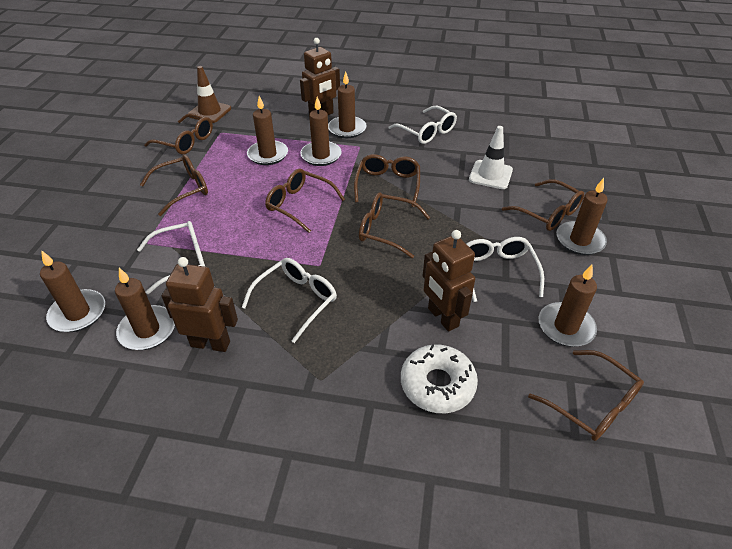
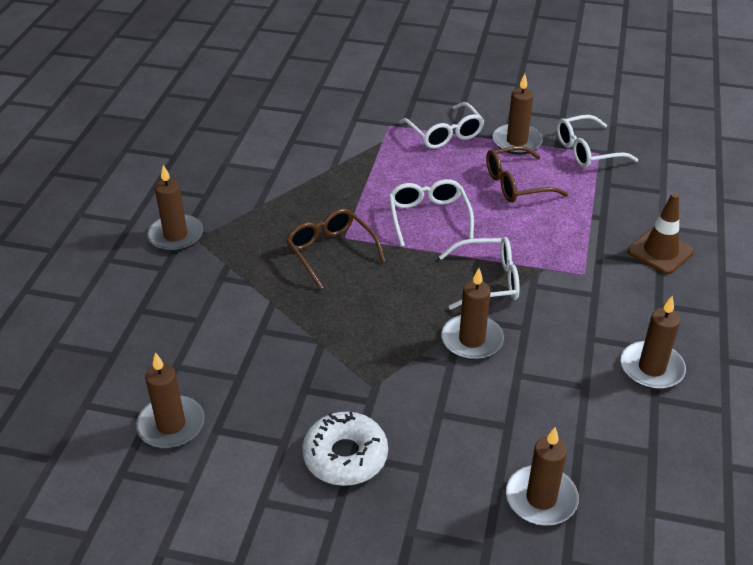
brown candle: 7 -> 6
brown glasses: 7 -> 2
brown robot: 3 -> 0
white traffic cone: 1 -> 0

